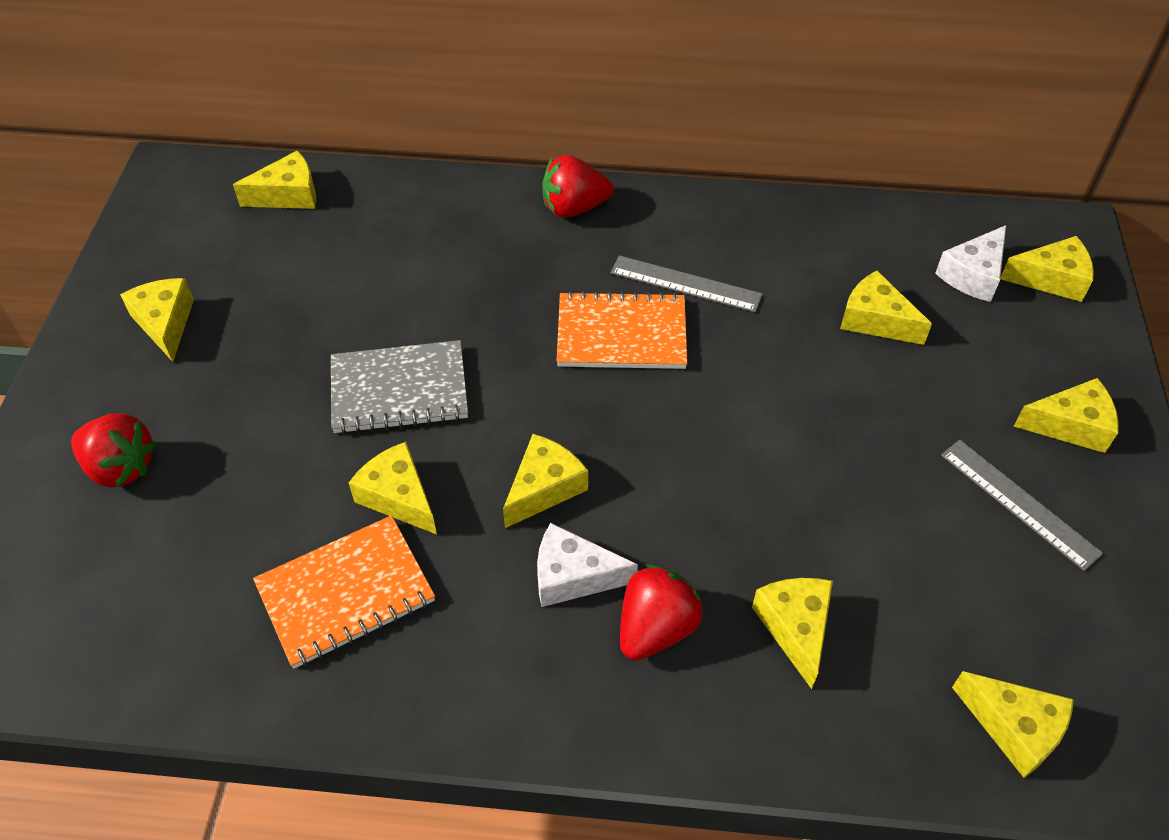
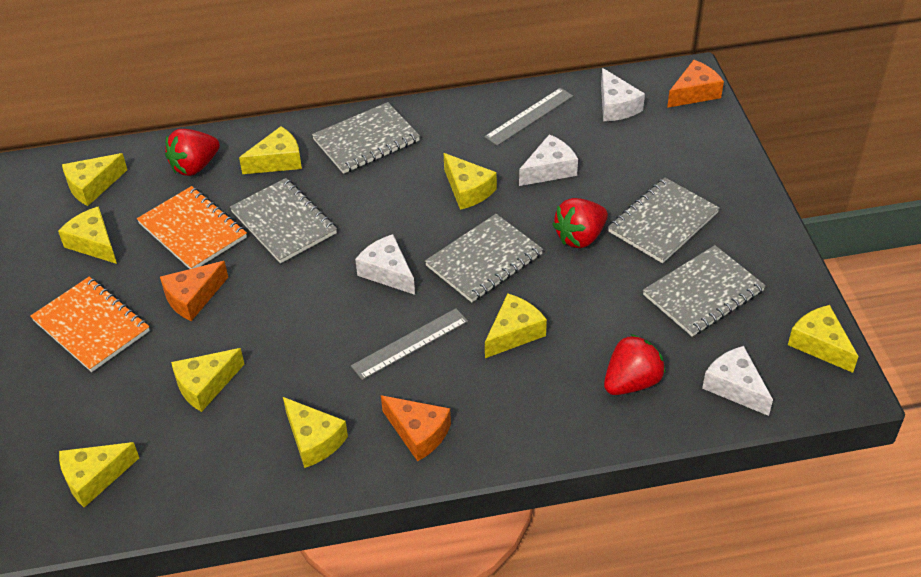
grey notebook: 1 -> 5
orange cheese: 0 -> 3
white cheese: 2 -> 4

